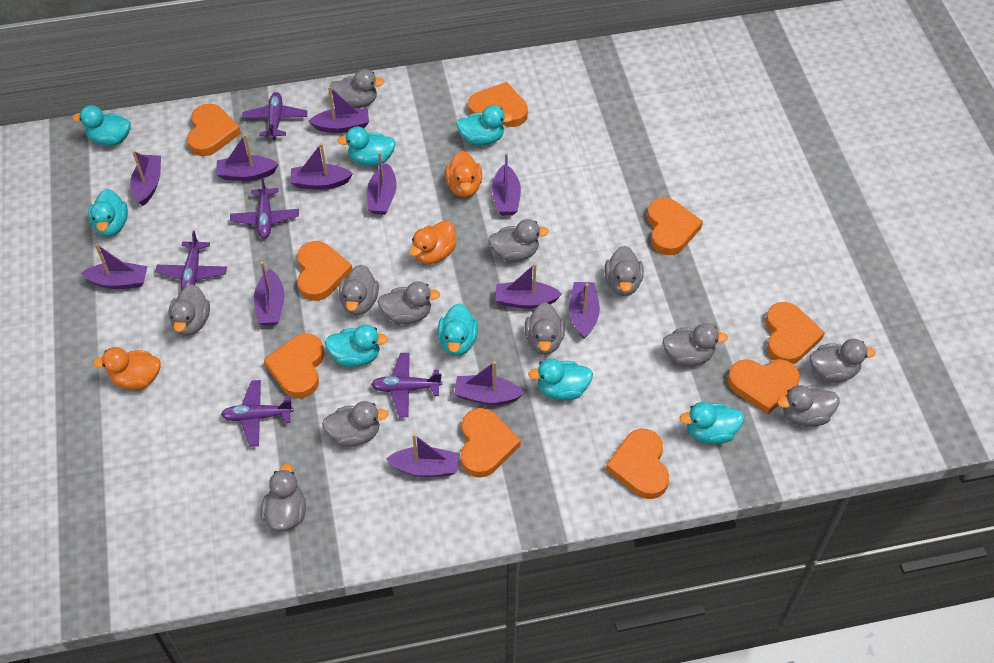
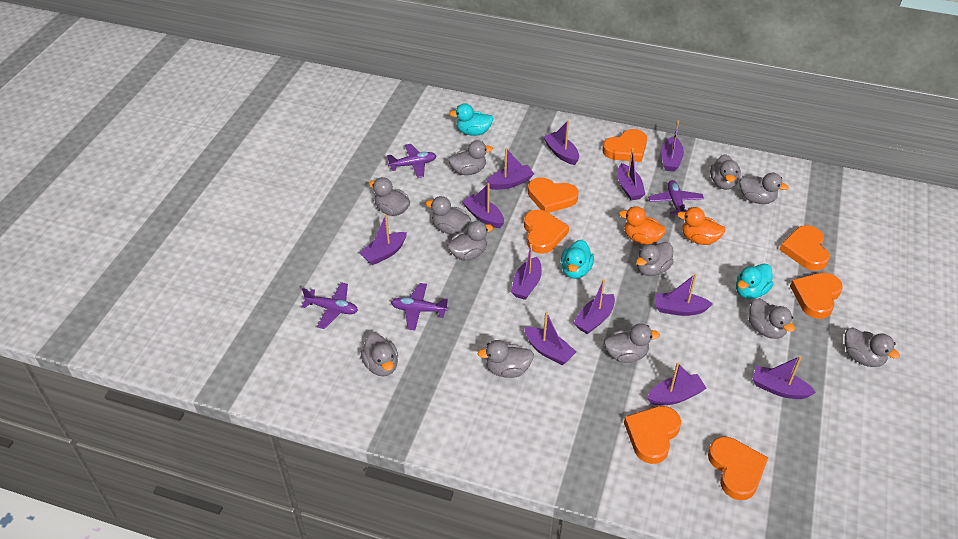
orange duck: 3 -> 2
orange heart: 9 -> 7
purple plane: 5 -> 4
turquoise duck: 8 -> 3

